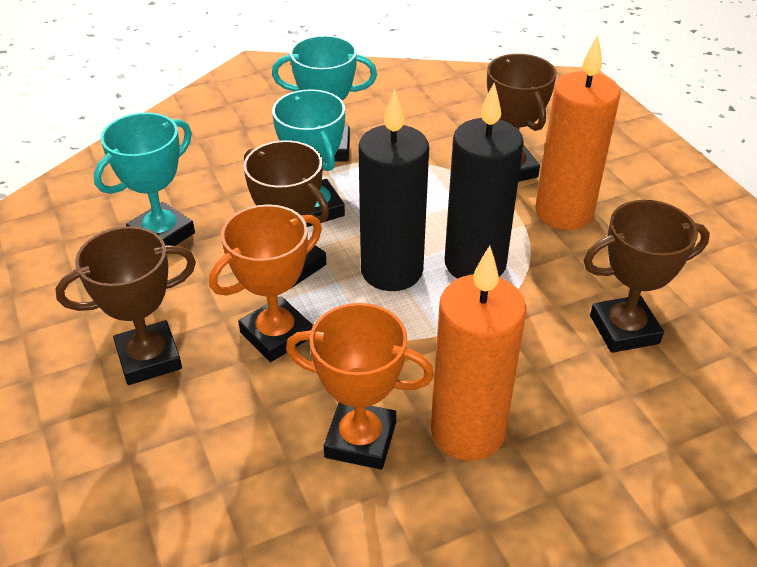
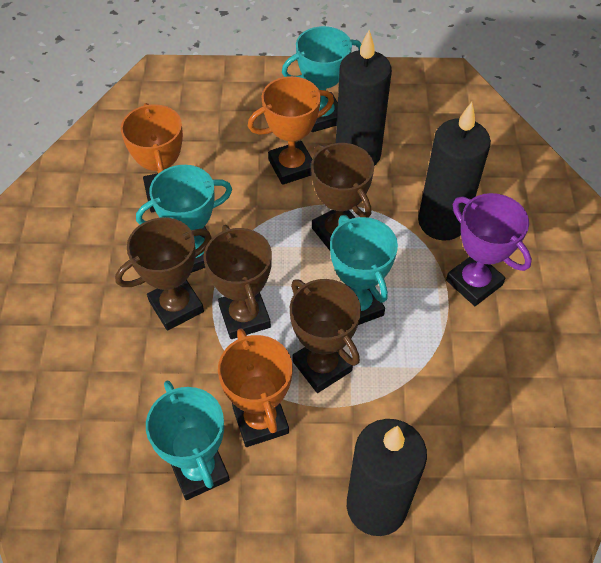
black candle: 2 -> 3
orange candle: 2 -> 0
orange trophy: 2 -> 3
purple trophy: 0 -> 1
turquoise trophy: 3 -> 4

